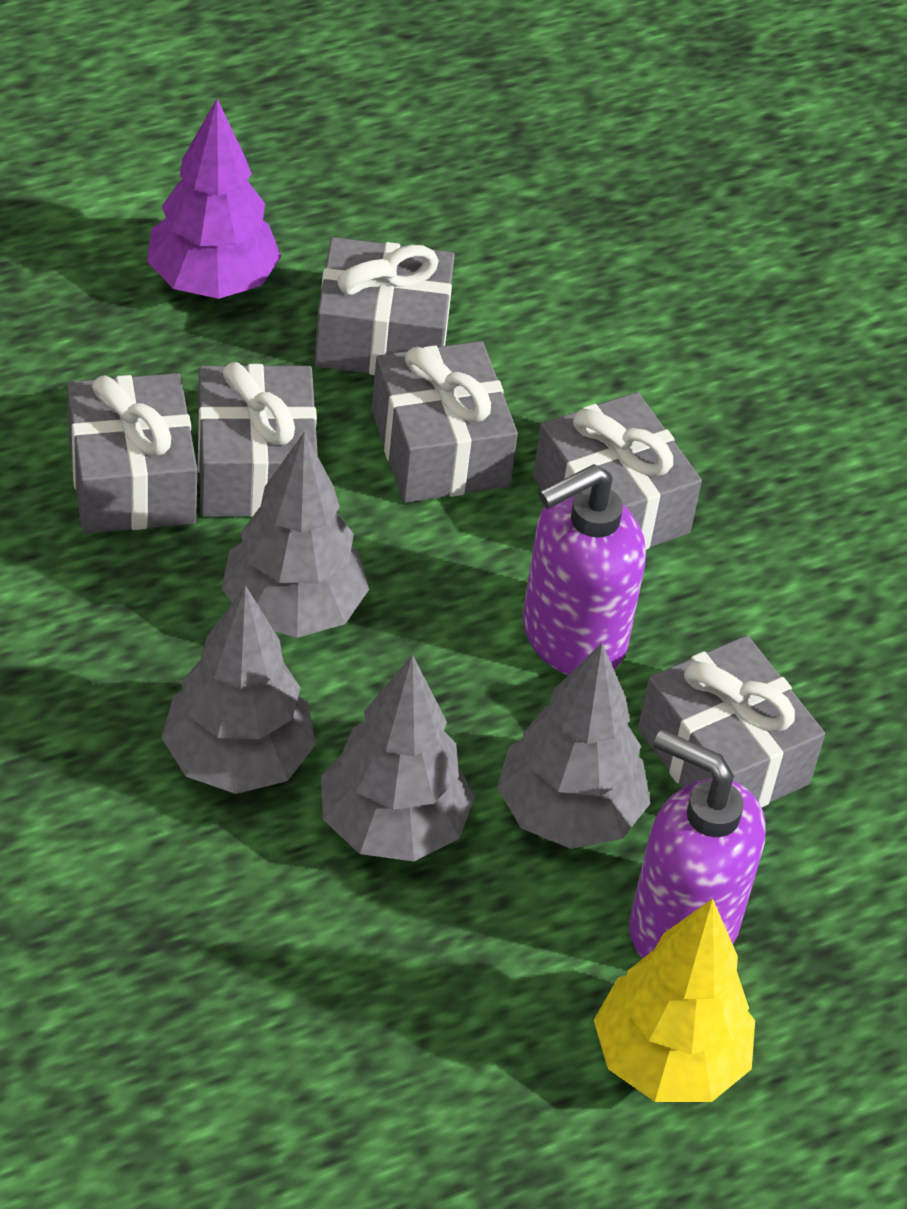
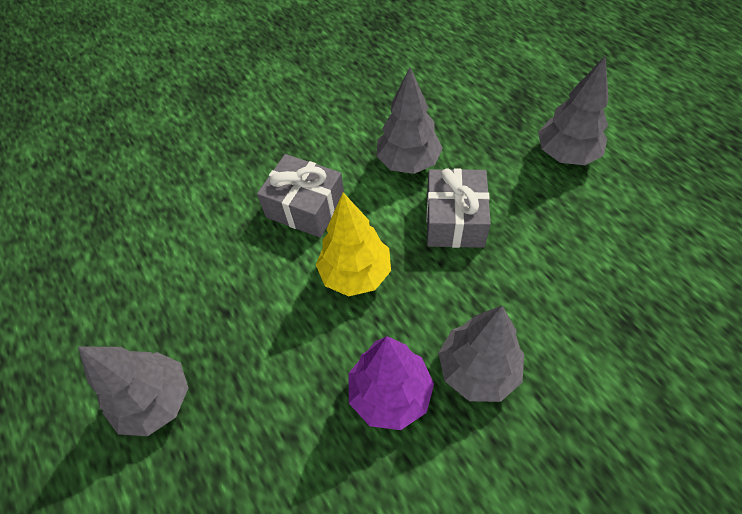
grey gift: 6 -> 2
purple soap dispenser: 2 -> 0

